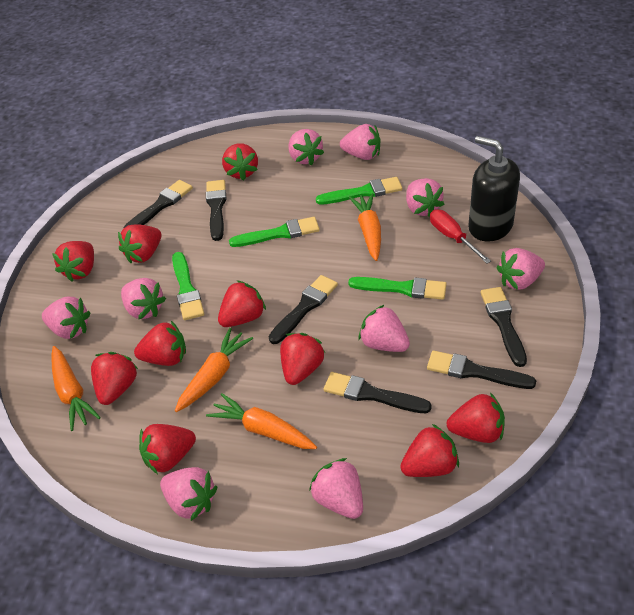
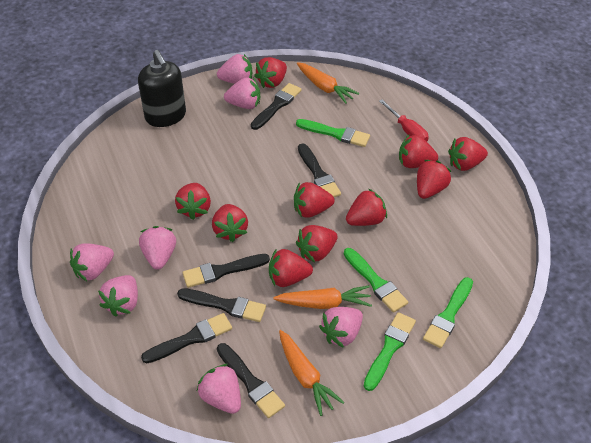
orange carrot: 4 -> 3
pink strawberry: 9 -> 7

